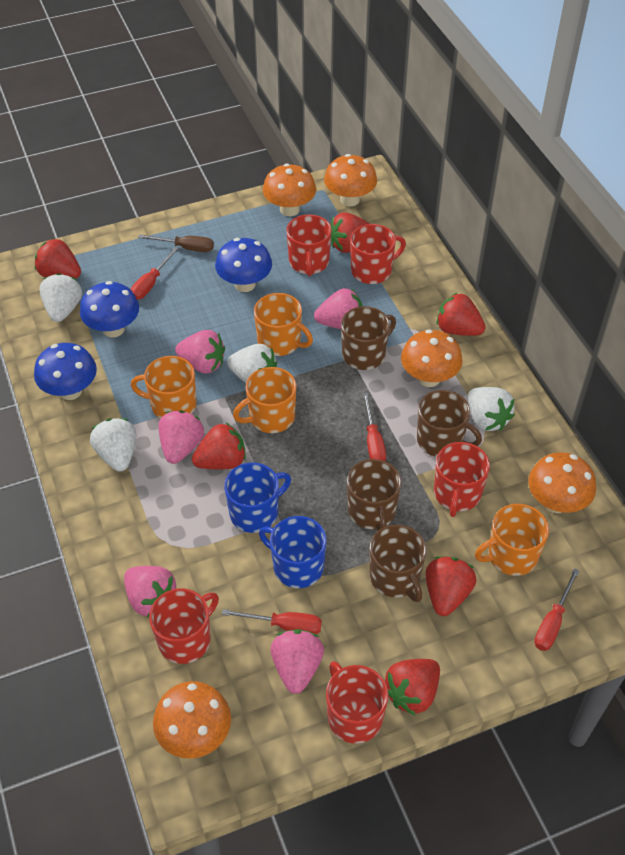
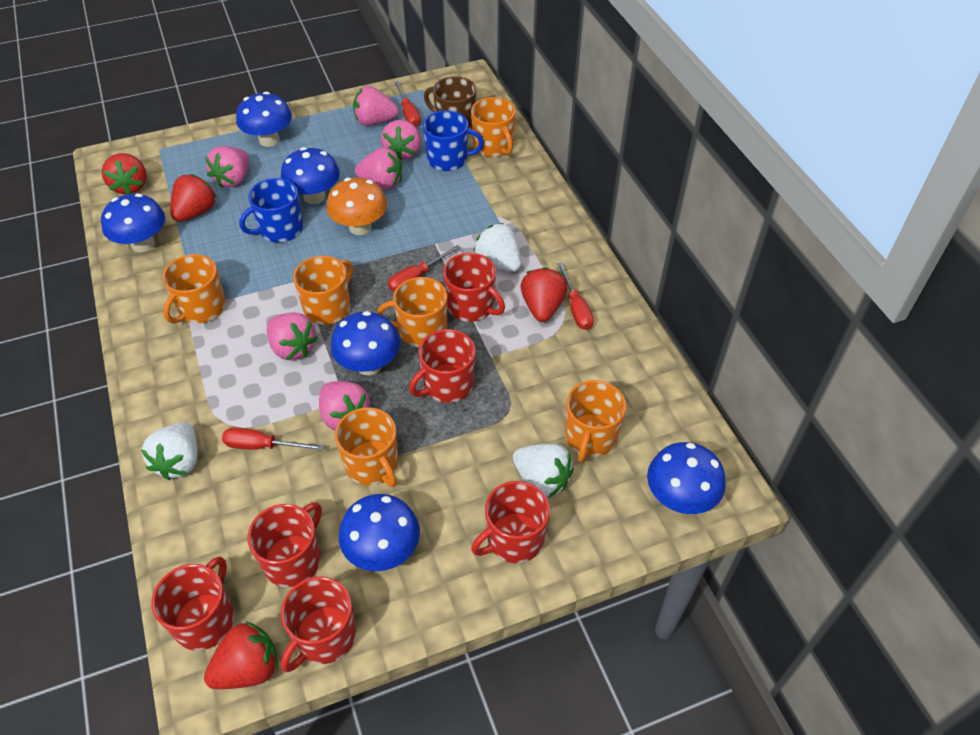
blue mushroom: 3 -> 6
brown mug: 4 -> 1
brown screwdriver: 1 -> 0
orange mug: 4 -> 6
orange mushroom: 5 -> 1
pink strawberry: 5 -> 6
red mug: 5 -> 6
red strawberry: 6 -> 4
white strawberry: 4 -> 3

